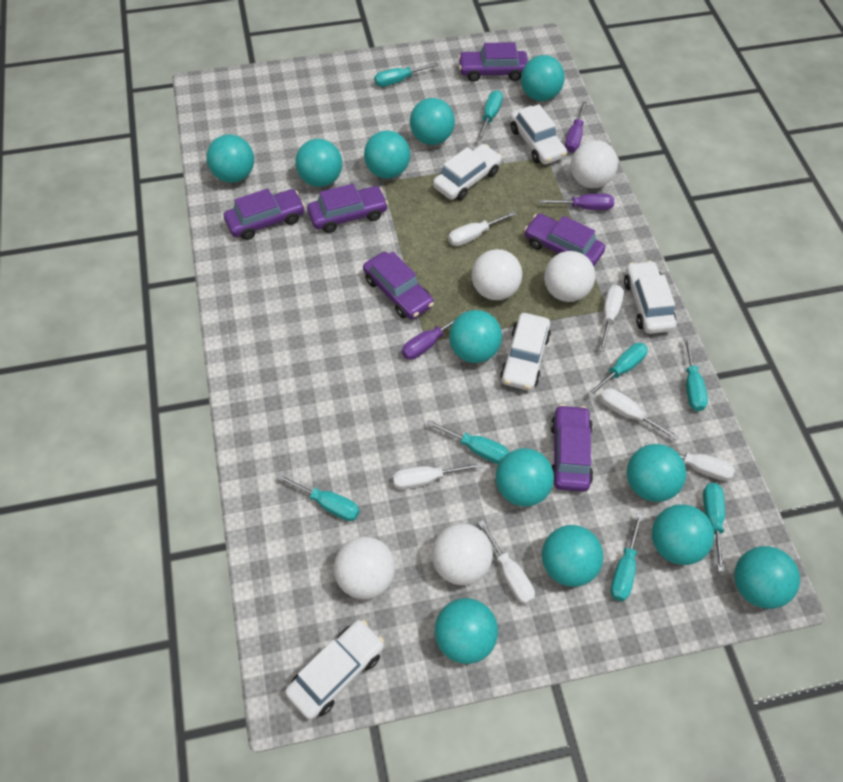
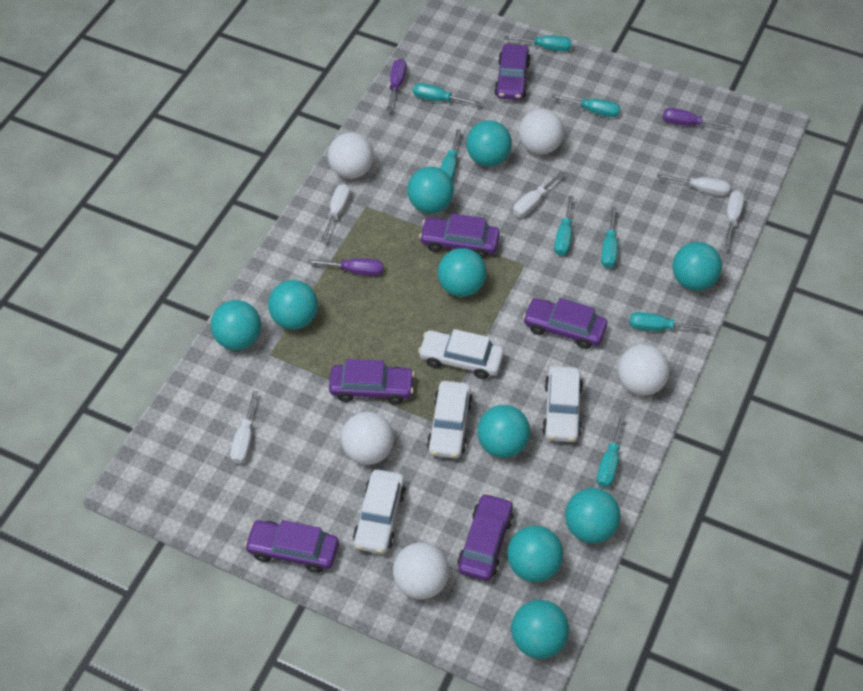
turquoise ball: 12 -> 10
white car: 5 -> 4
white screwdriver: 6 -> 5

